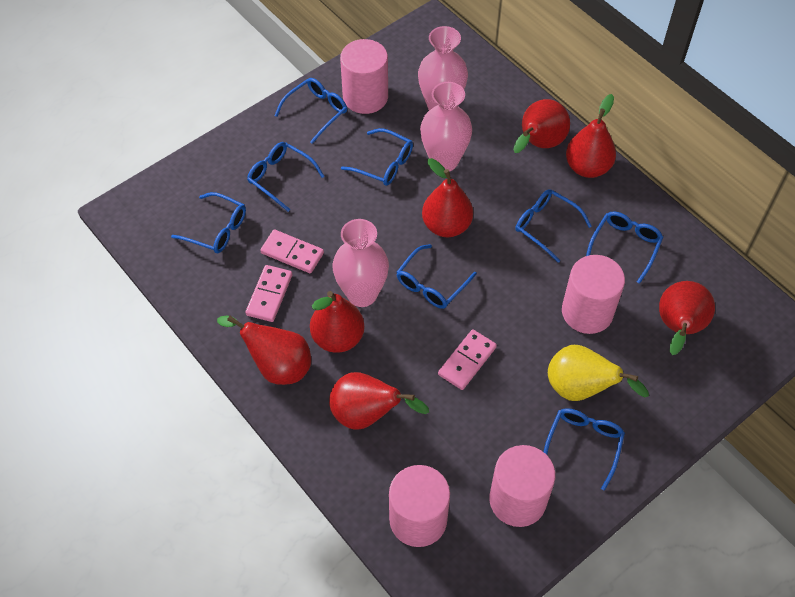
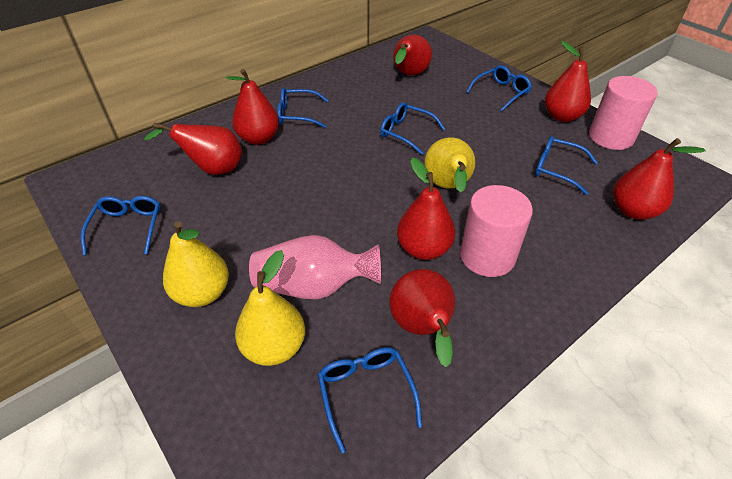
blue glasses: 8 -> 6
pink cylinder: 4 -> 2
pink domino: 3 -> 0
pink vase: 3 -> 1
yellow pear: 1 -> 3

